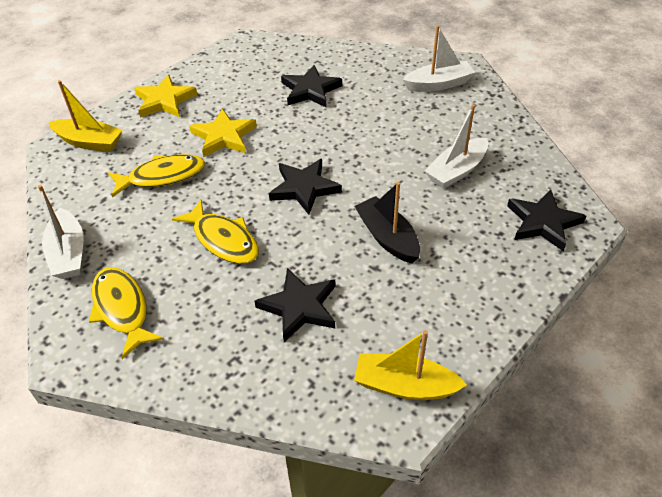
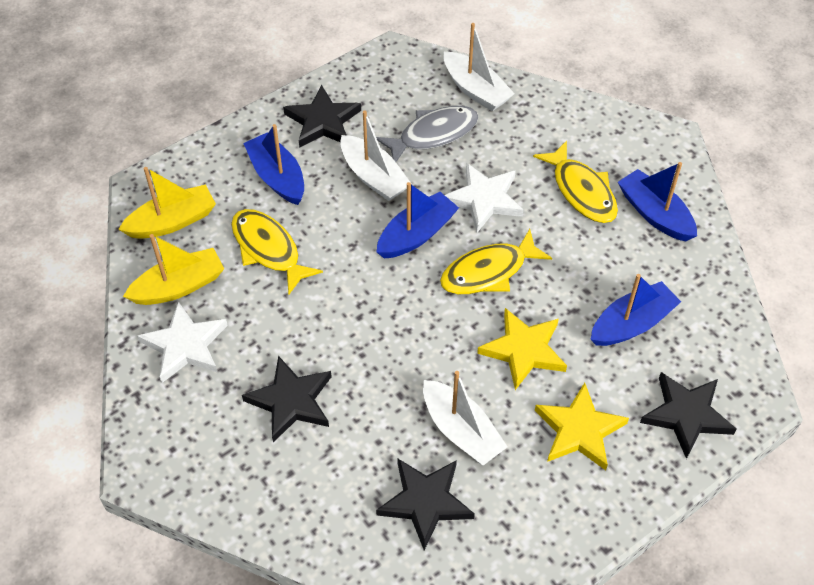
black boat: 1 -> 0
blue boat: 0 -> 4
grey fish: 0 -> 1
white star: 0 -> 2

